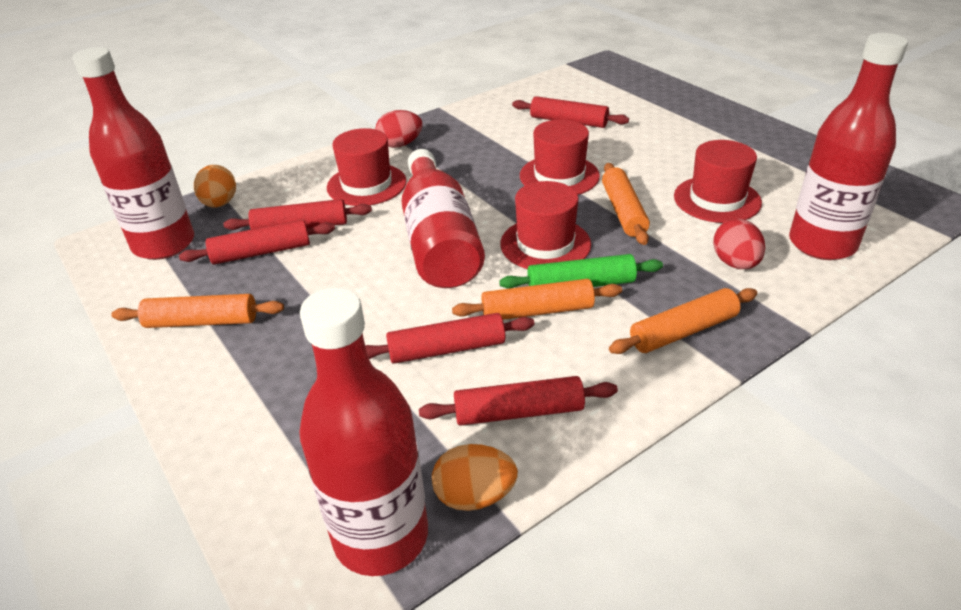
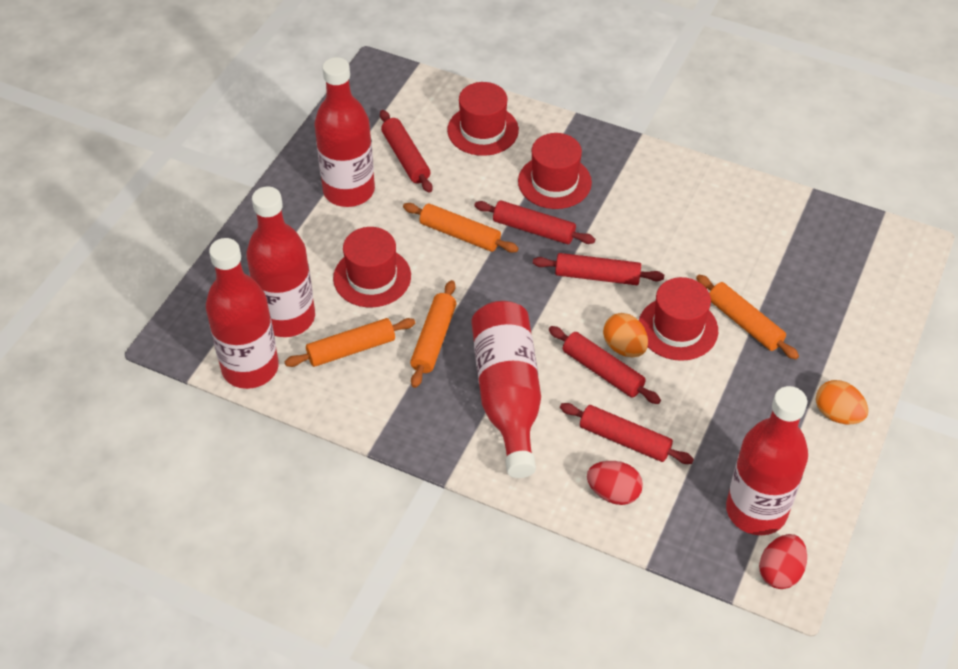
green rolling pin: 1 -> 0
red bottle: 4 -> 5

